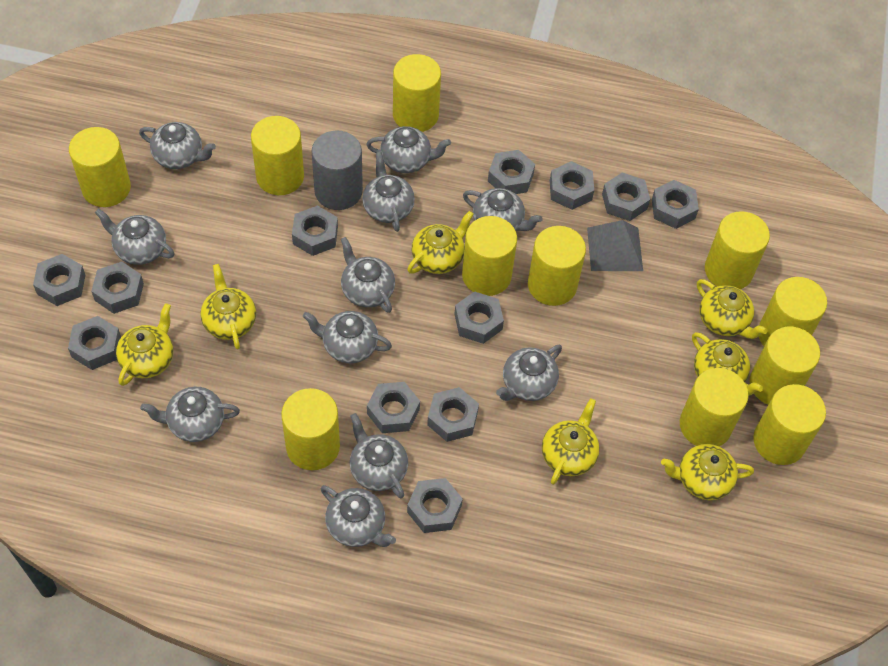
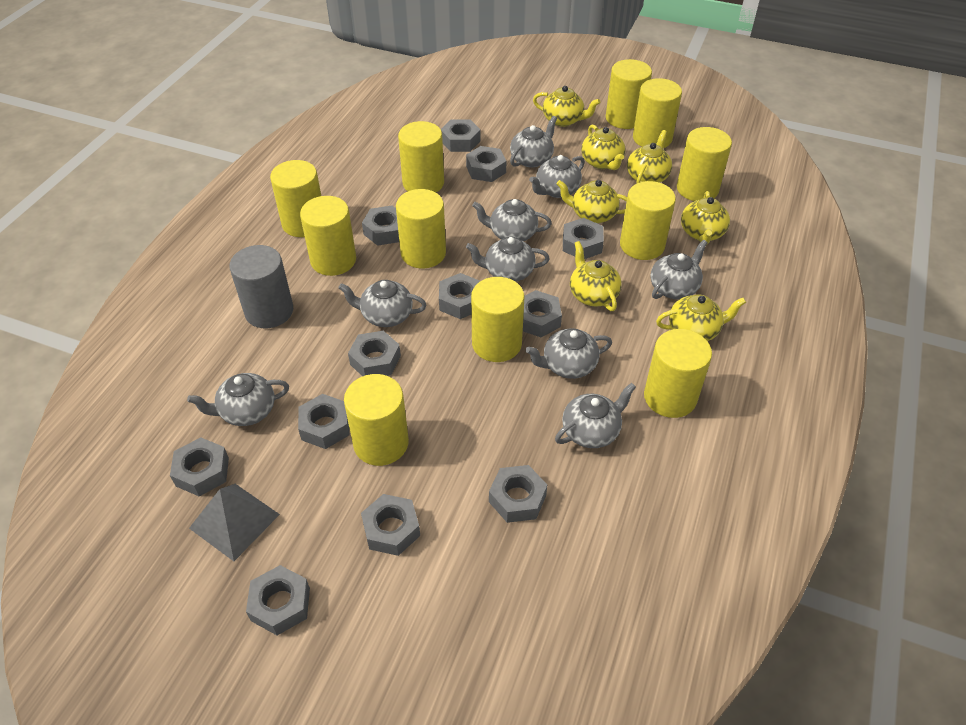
grey teapot: 11 -> 9

